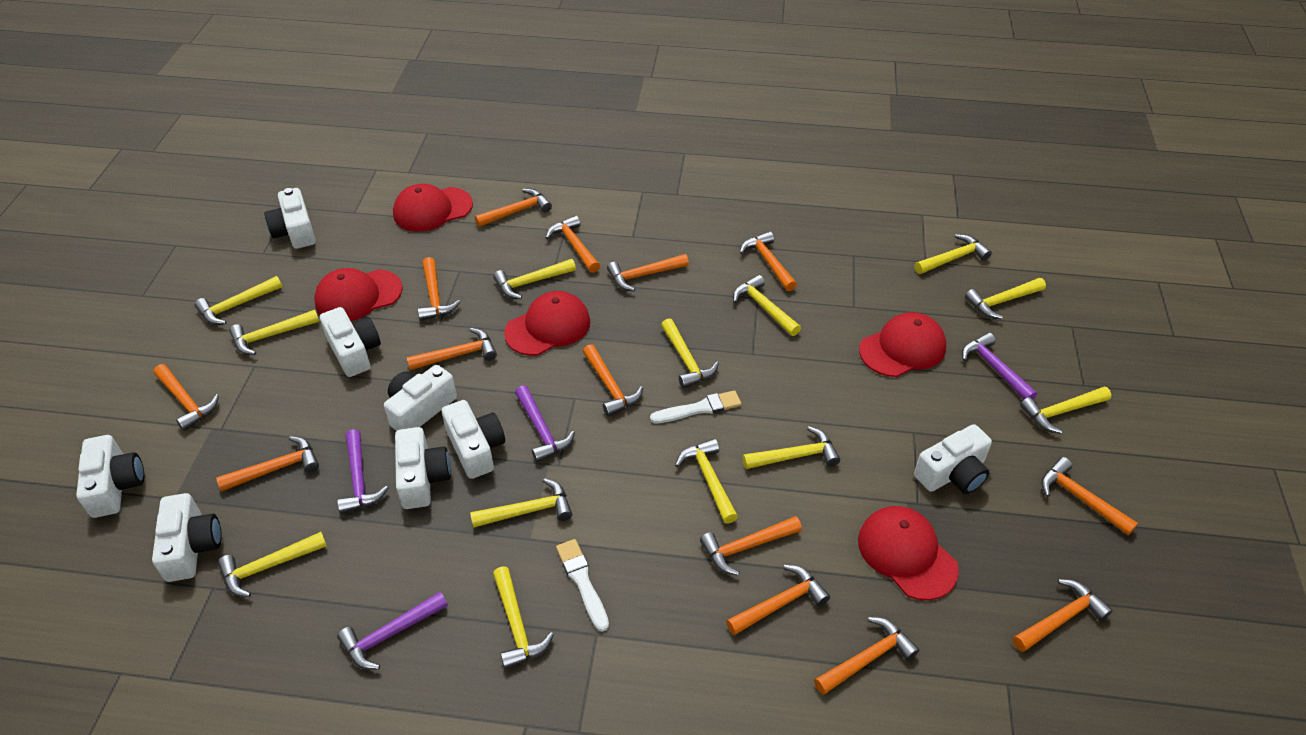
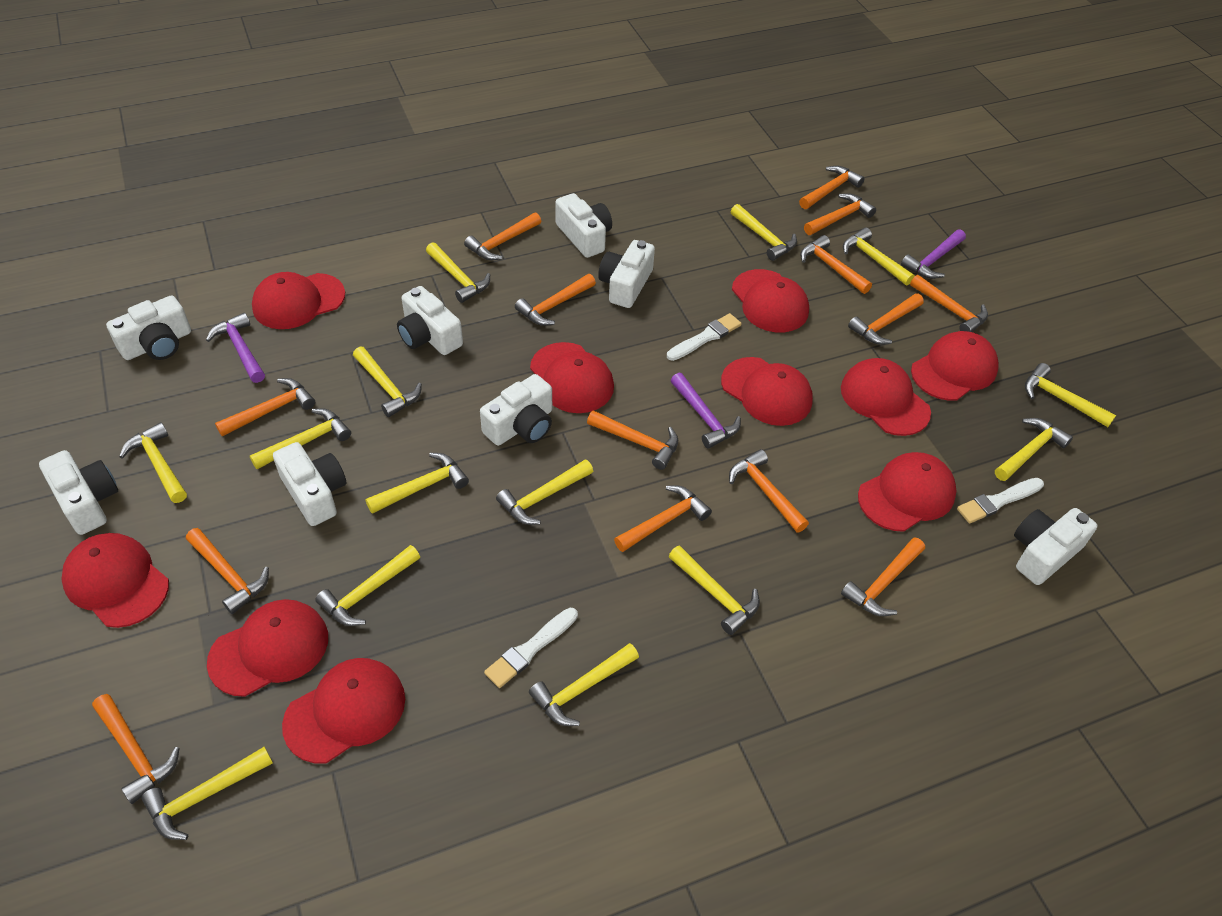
purple hammer: 4 -> 3
red cap: 5 -> 10
white brush: 2 -> 3
yellow hammer: 13 -> 14

